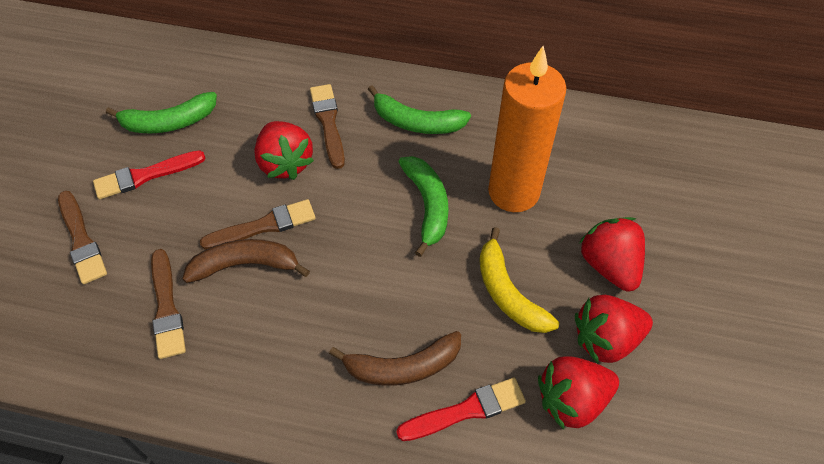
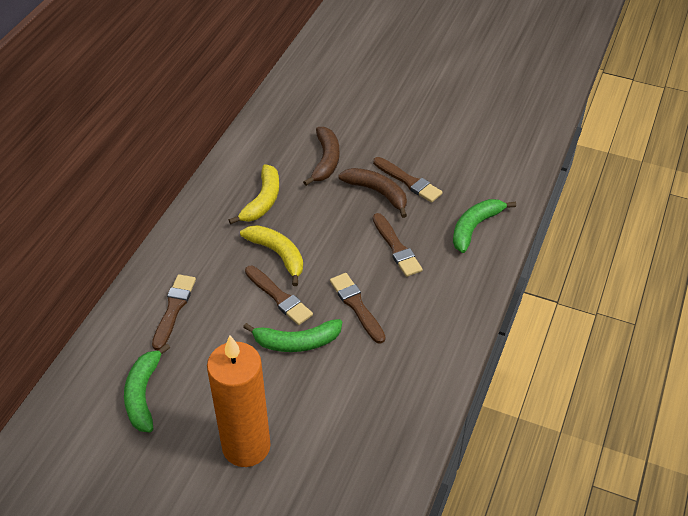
brown brush: 4 -> 5
red brush: 2 -> 0
red strawberry: 4 -> 0
yellow banana: 1 -> 2

